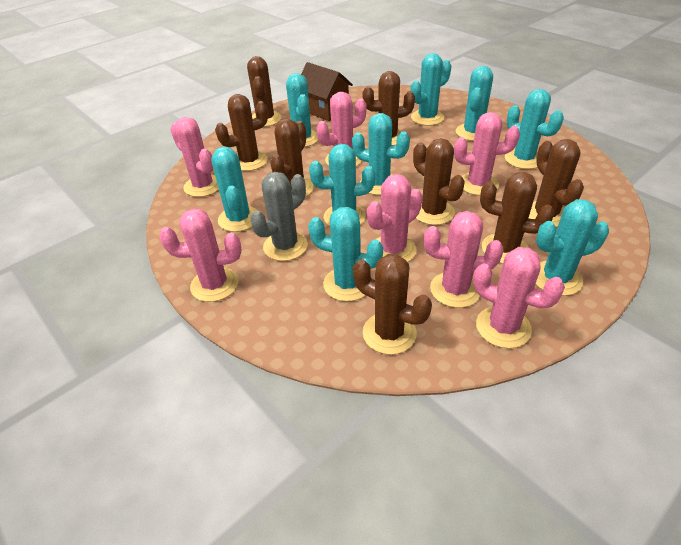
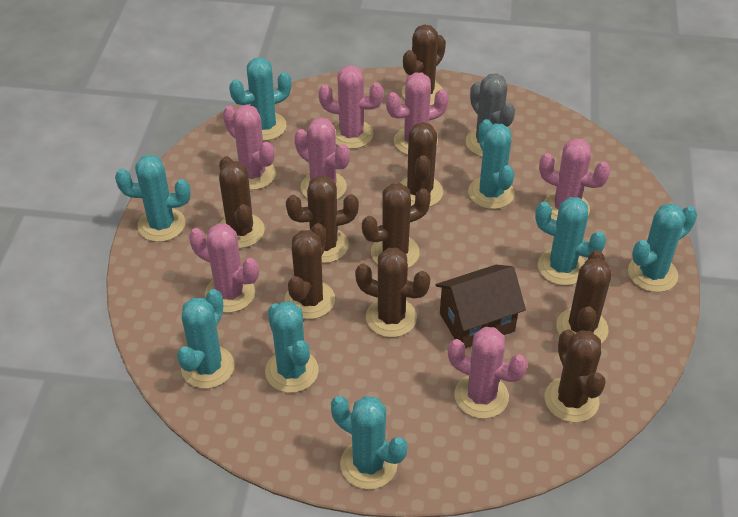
brown cactus: 8 -> 9
turquoise cactus: 9 -> 8

